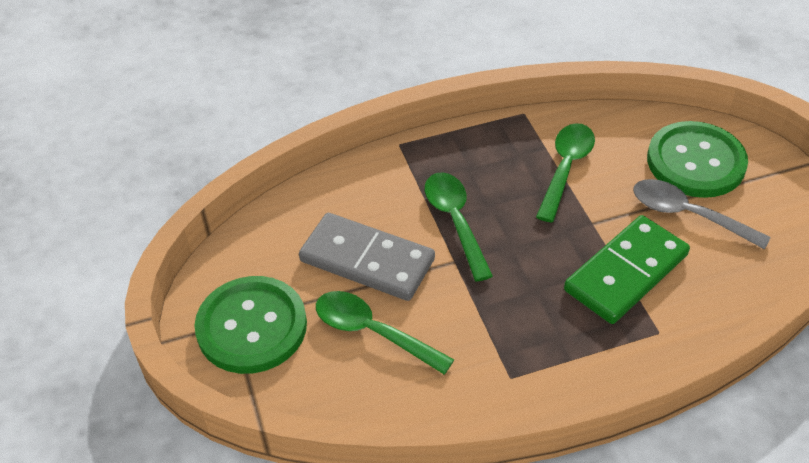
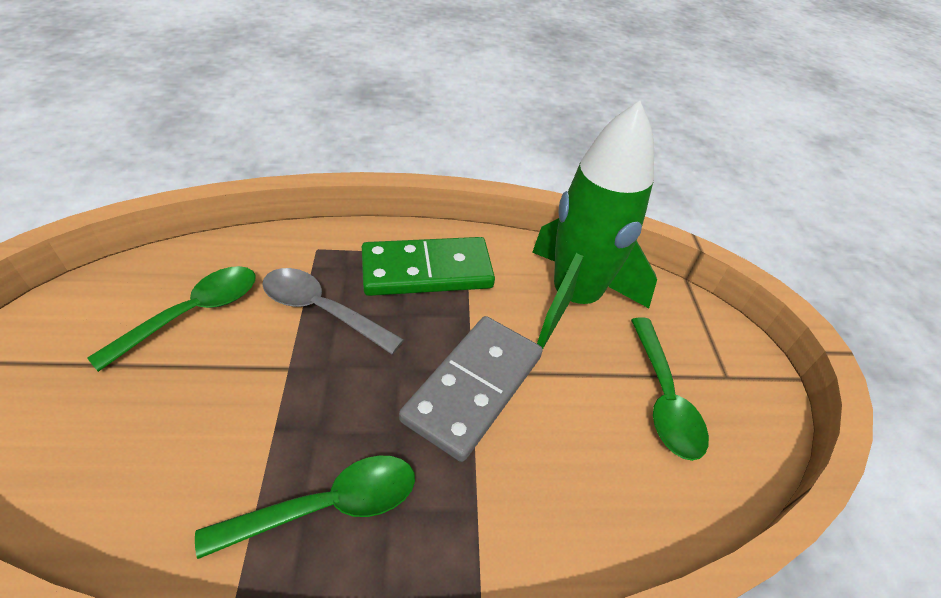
green button: 2 -> 0
green rocket: 0 -> 1

